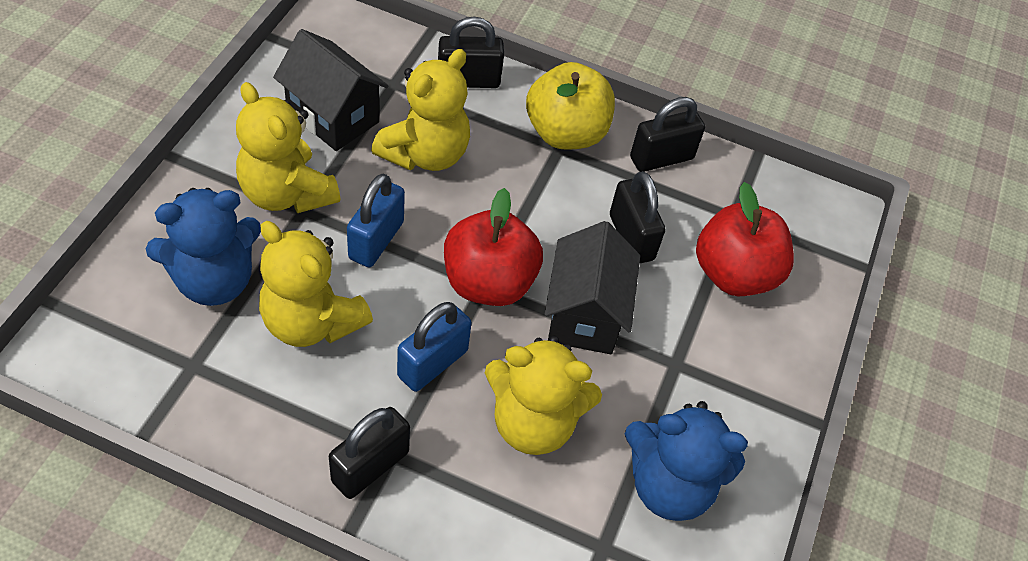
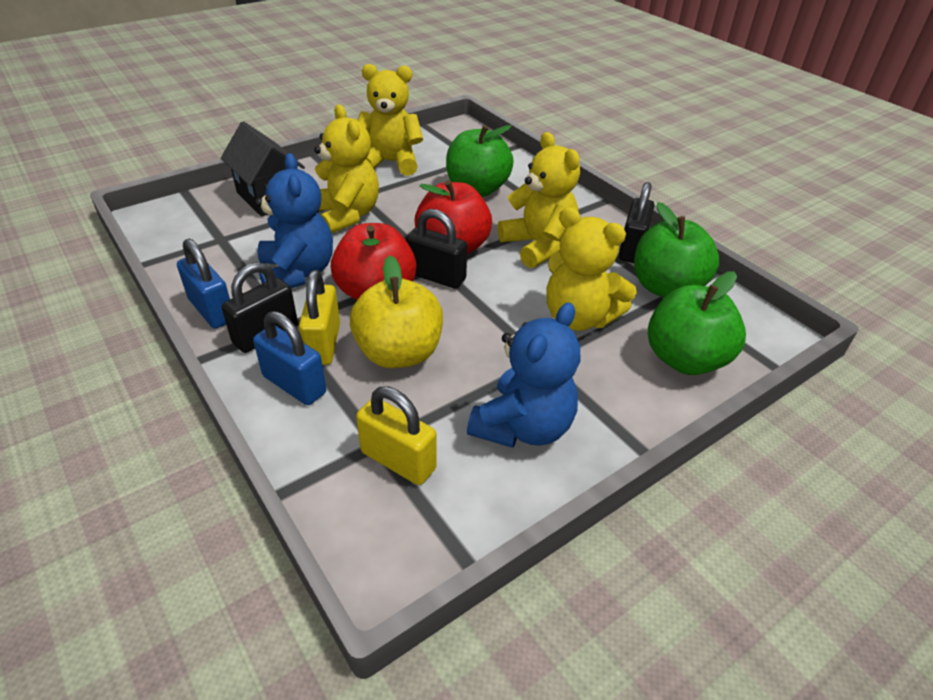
black house: 2 -> 1
black padlock: 4 -> 3
green apple: 0 -> 3
yellow padlock: 0 -> 2

